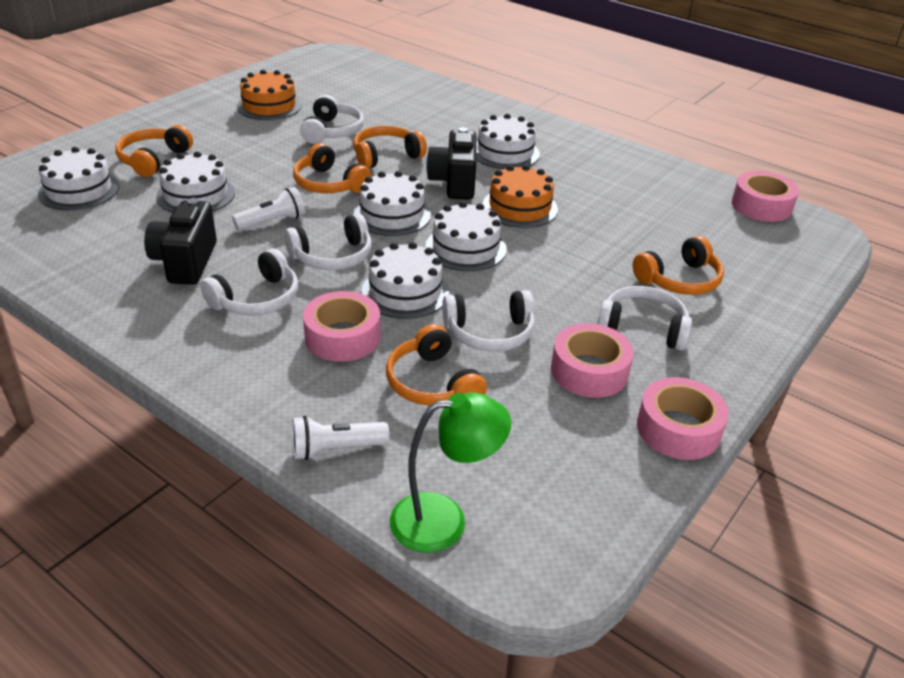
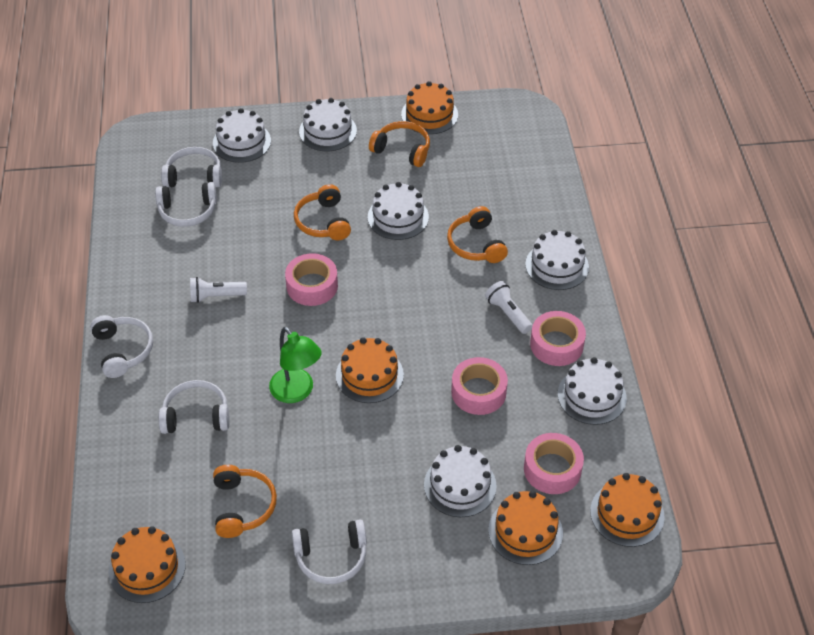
black camera: 2 -> 0
orange cake: 2 -> 5
orange headphones: 5 -> 4

